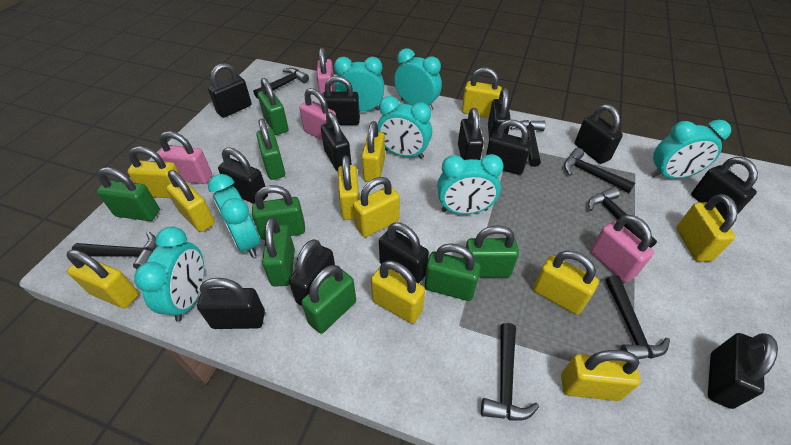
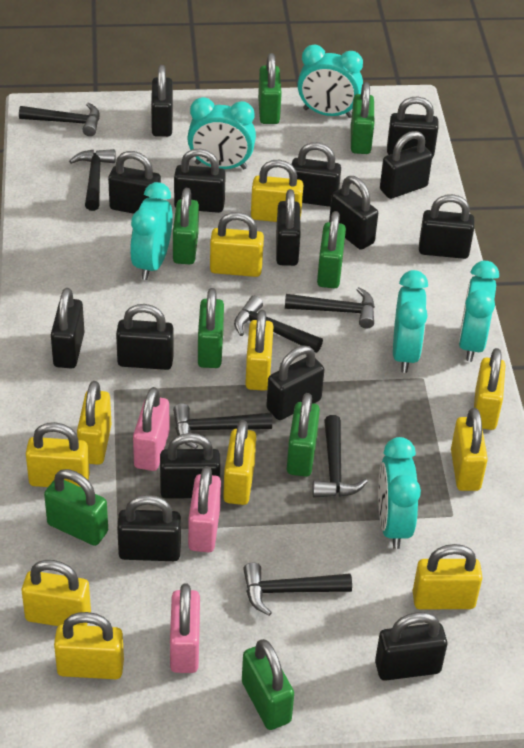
black padlock: 13 -> 15
pink padlock: 4 -> 3
turquoise clock: 7 -> 6

